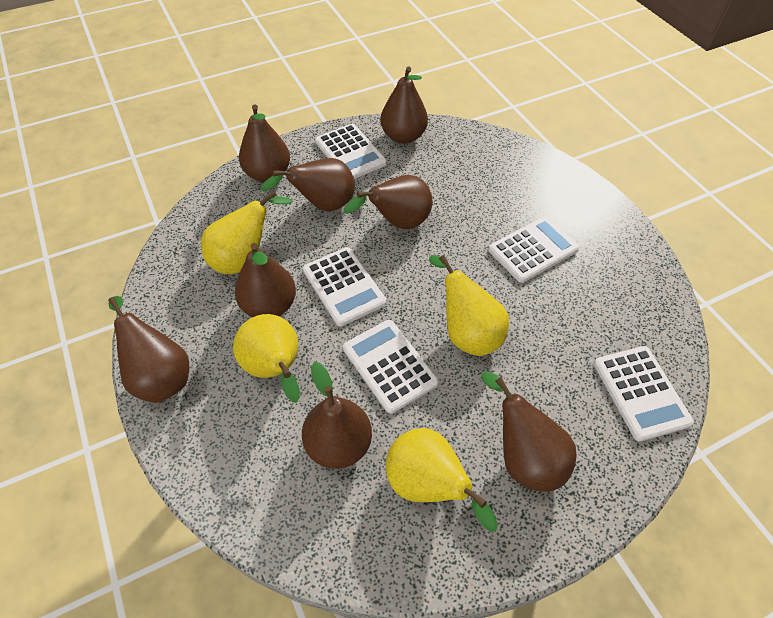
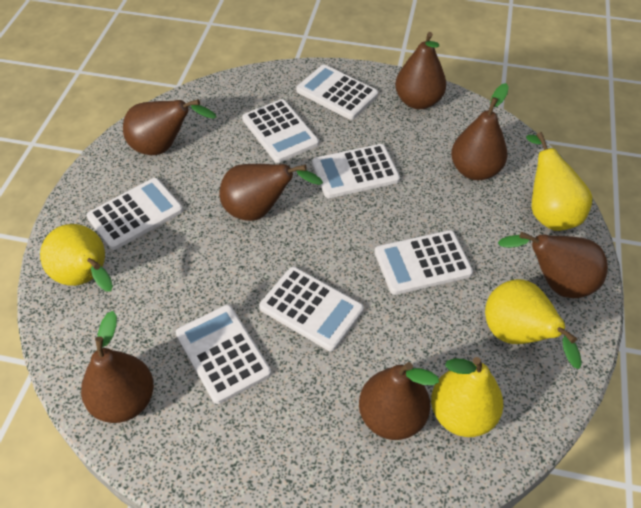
brown pear: 8 -> 7
white calculator: 5 -> 7

